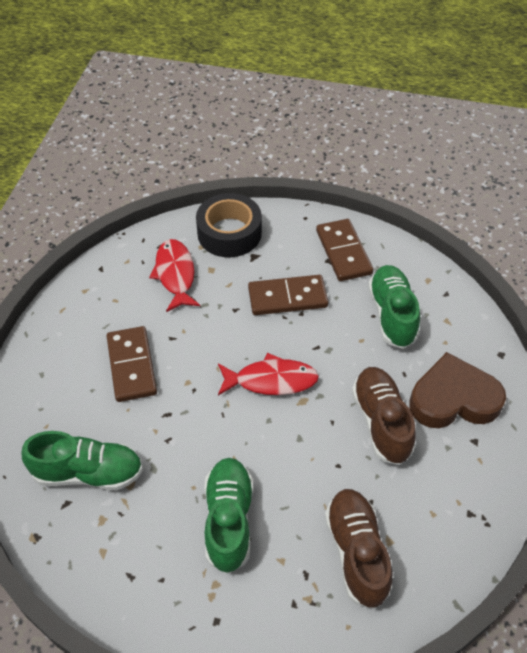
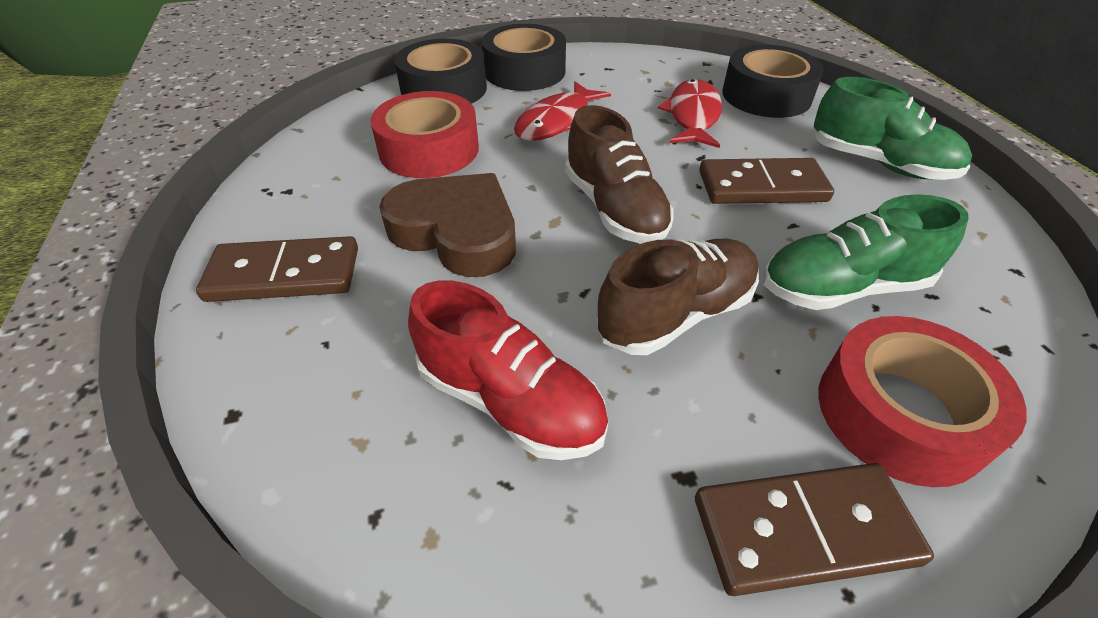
black tape: 1 -> 3
green shoe: 3 -> 2
red shoe: 0 -> 1
red tape: 0 -> 2

